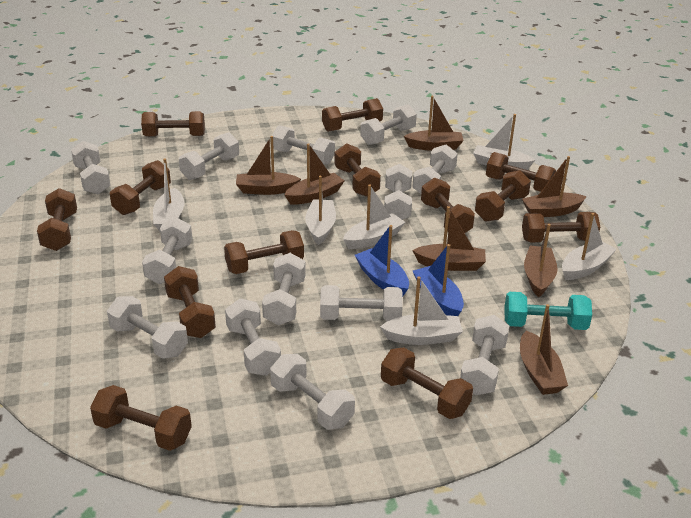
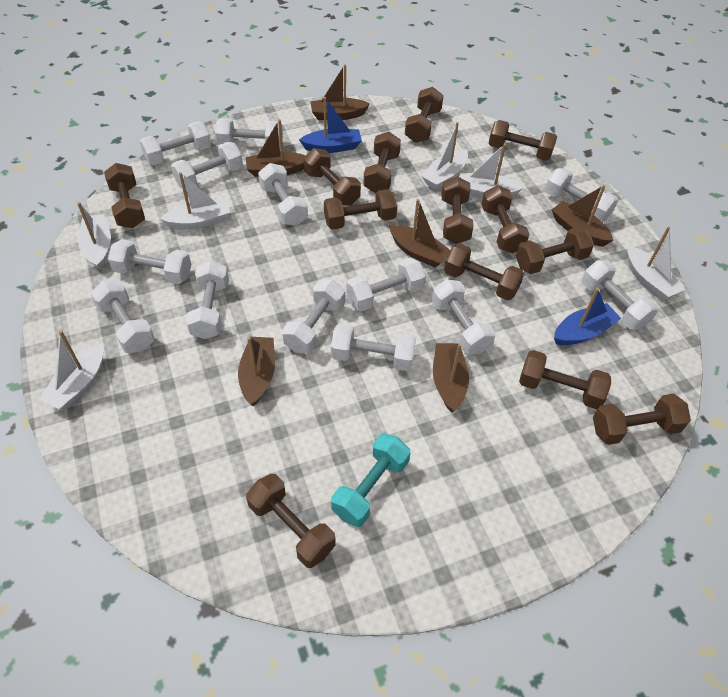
brown boat: 7 -> 6

